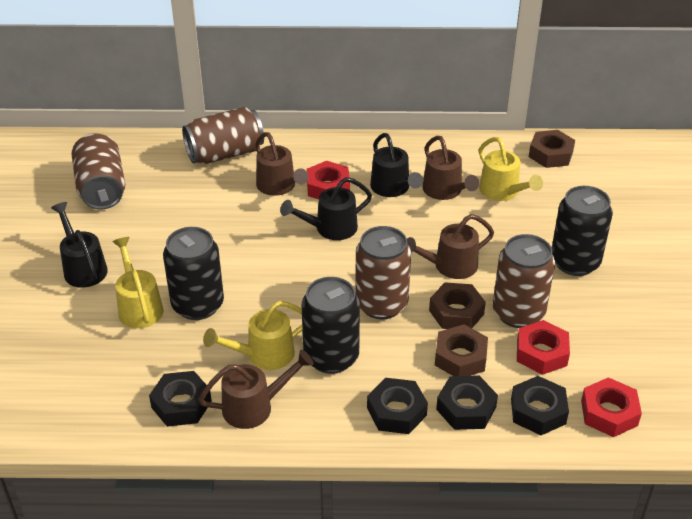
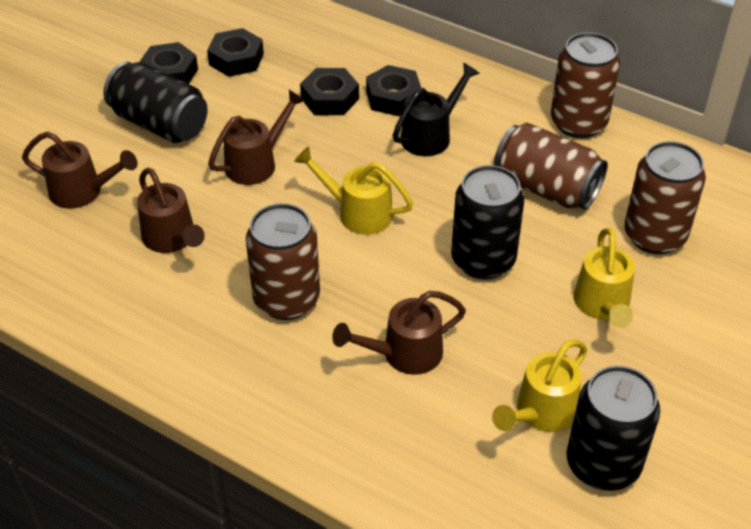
black watering can: 3 -> 1
brown nut: 3 -> 0
red nut: 3 -> 0

